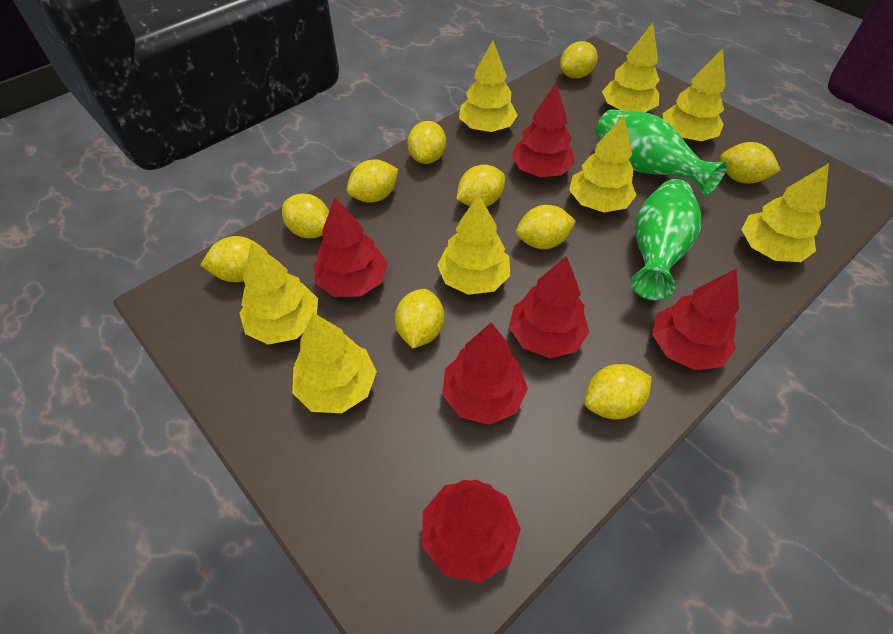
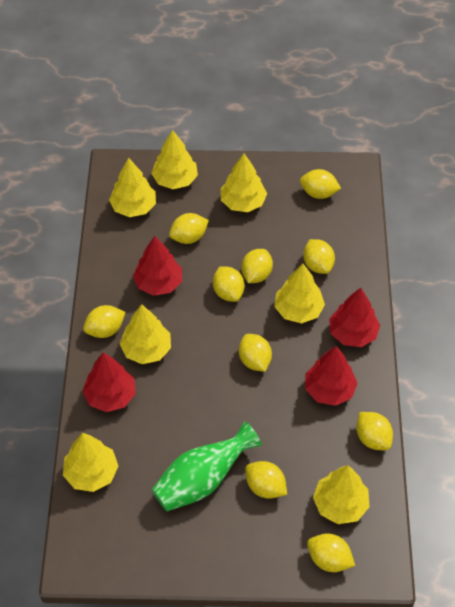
green vase: 2 -> 1
red tree: 6 -> 4
yellow tree: 8 -> 7

